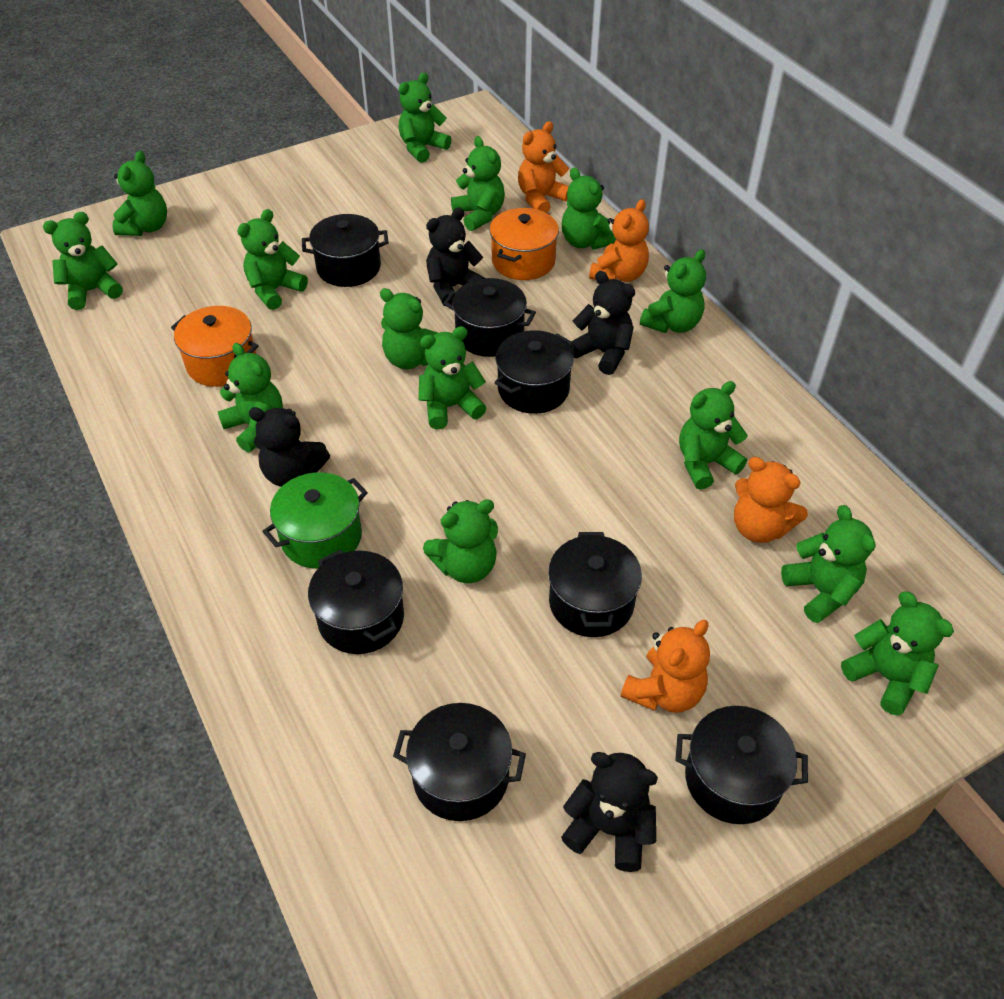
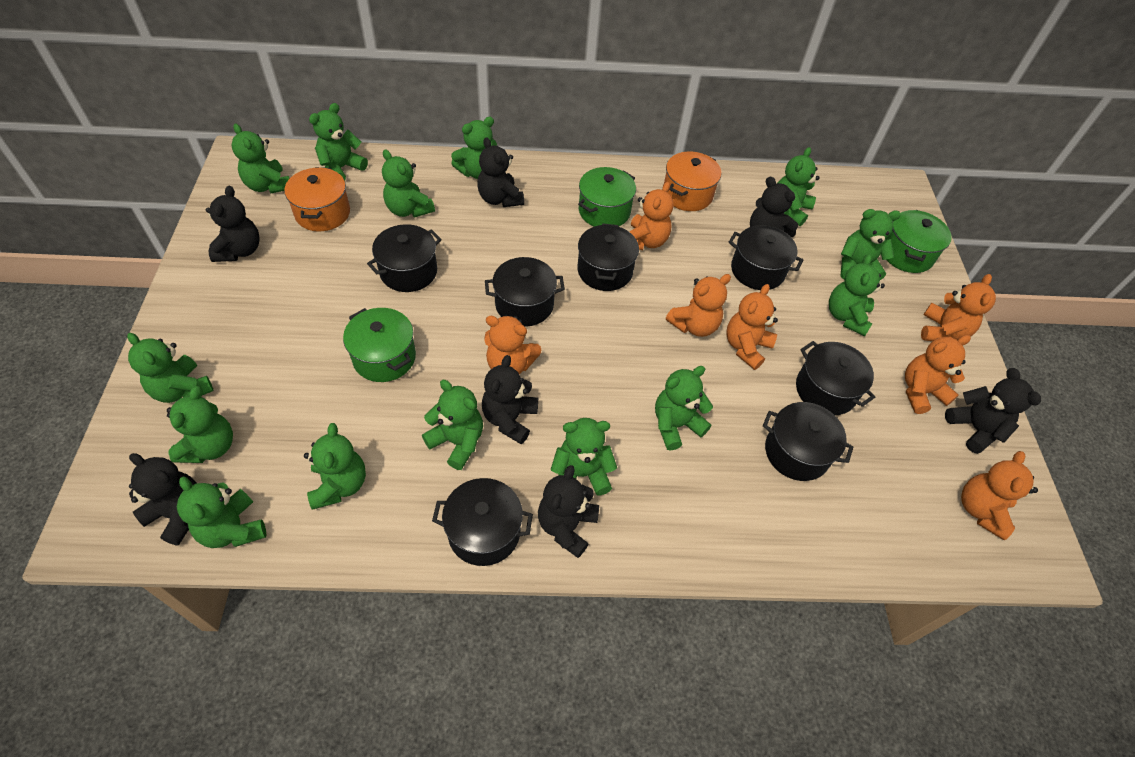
black teddy bear: 4 -> 7
green pot: 1 -> 3
orange teddy bear: 4 -> 7

